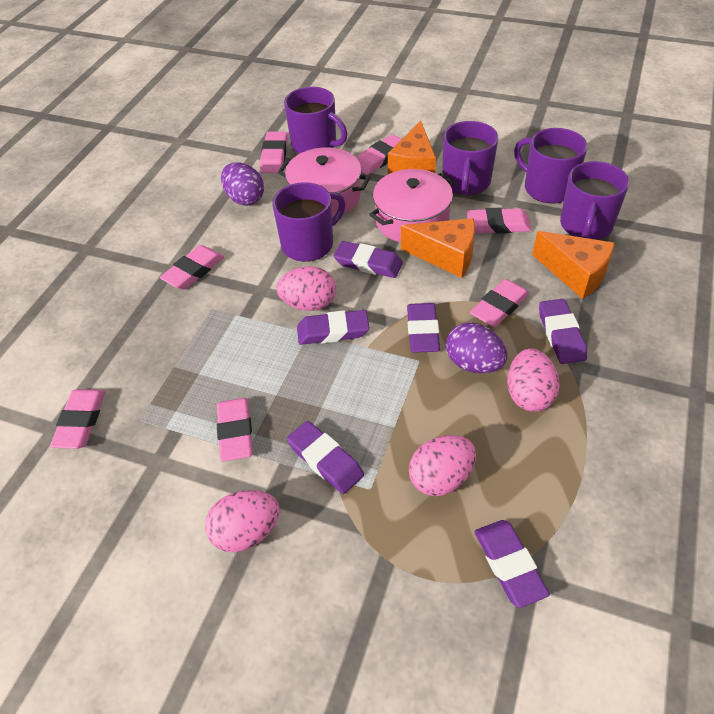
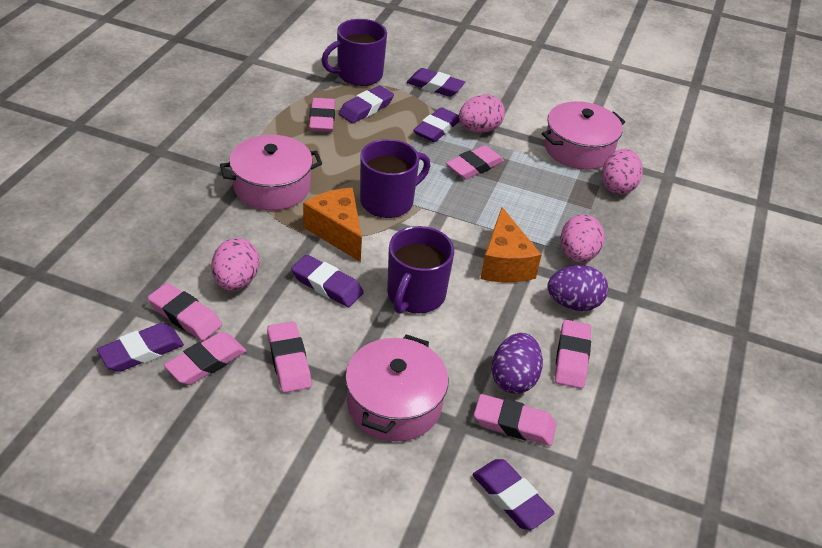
orange cheese: 3 -> 2
pink pot: 2 -> 3
purple mug: 5 -> 3

